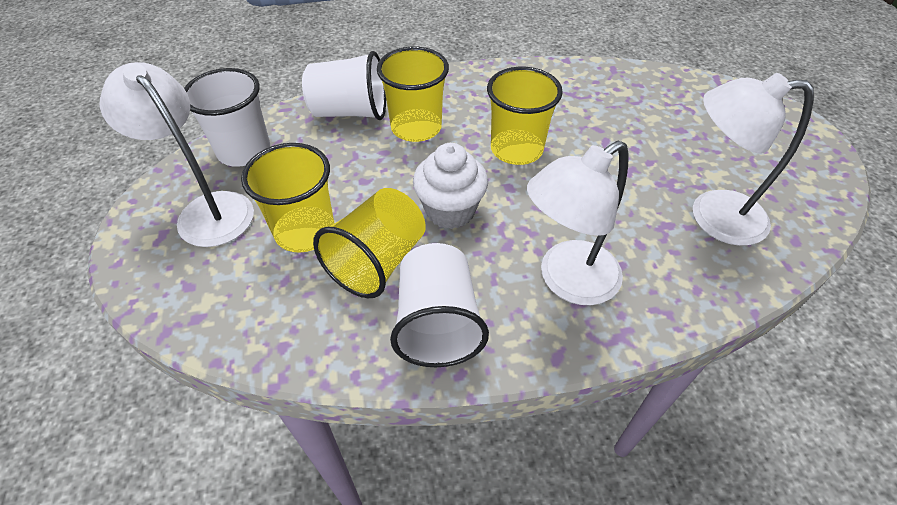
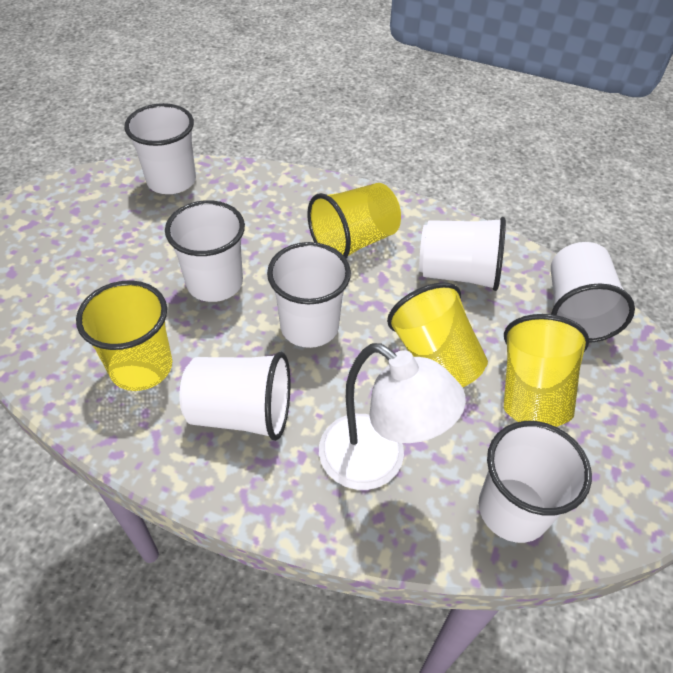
white cup: 3 -> 7
white cupcake: 1 -> 0
white lamp: 3 -> 1

